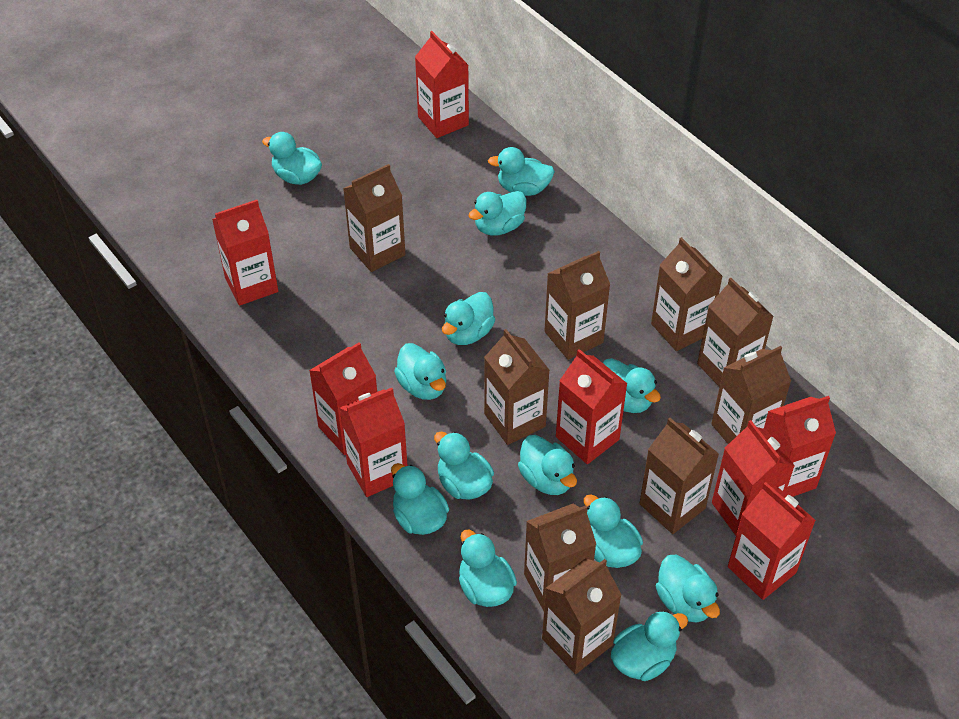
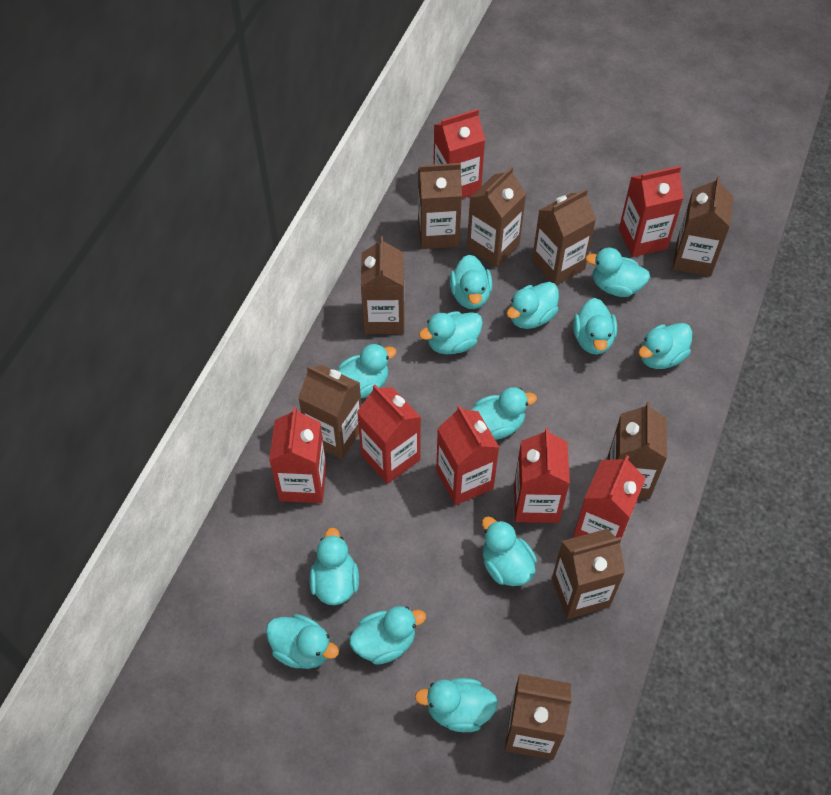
red carton: 8 -> 7

